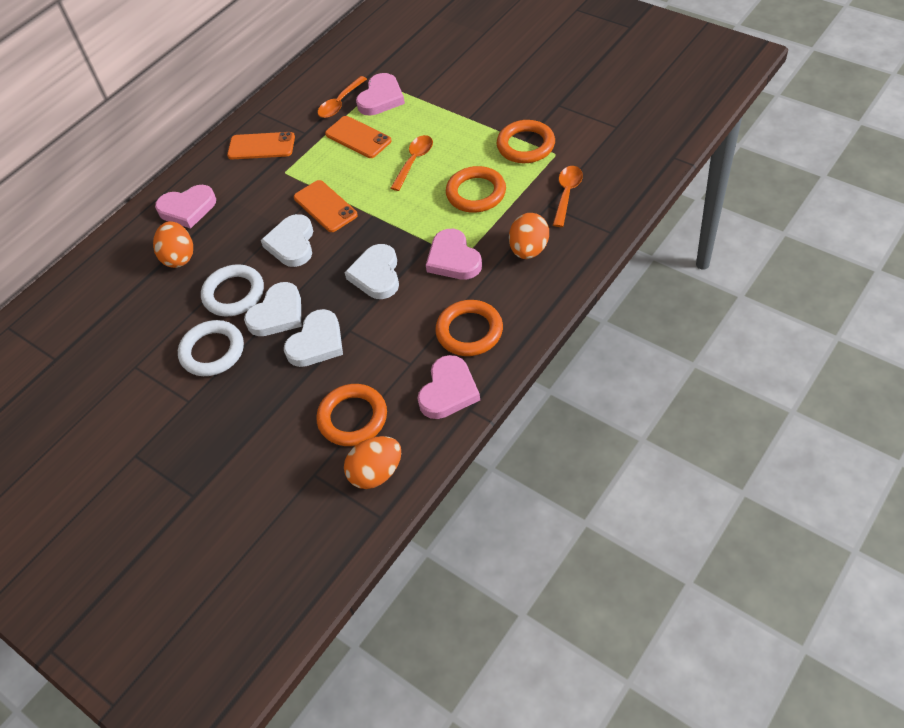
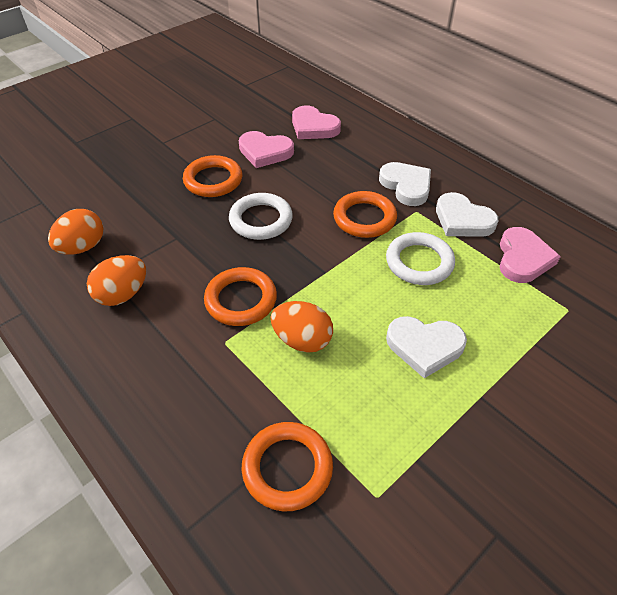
orange phone: 3 -> 0
orange spoon: 3 -> 0
pink heart: 4 -> 3
white heart: 4 -> 3

